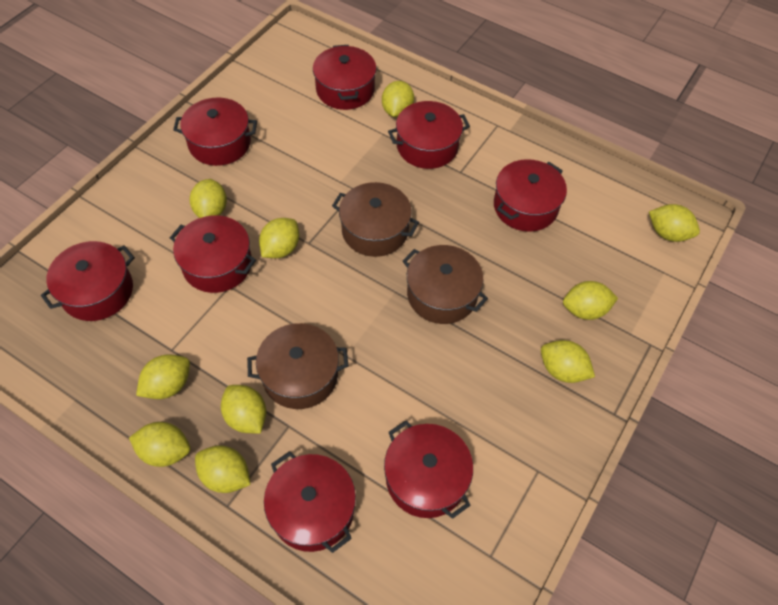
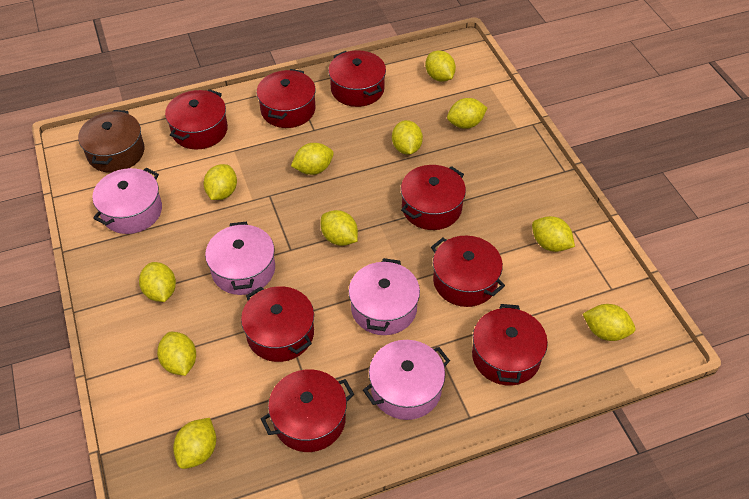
brown pot: 3 -> 1
pink pot: 0 -> 4
yellow lemon: 10 -> 11

